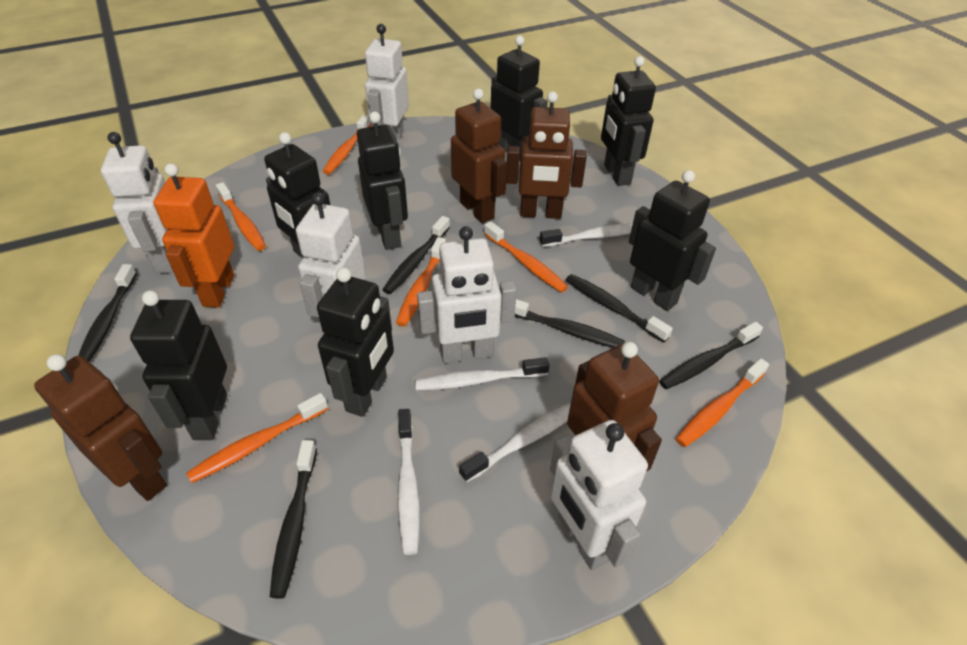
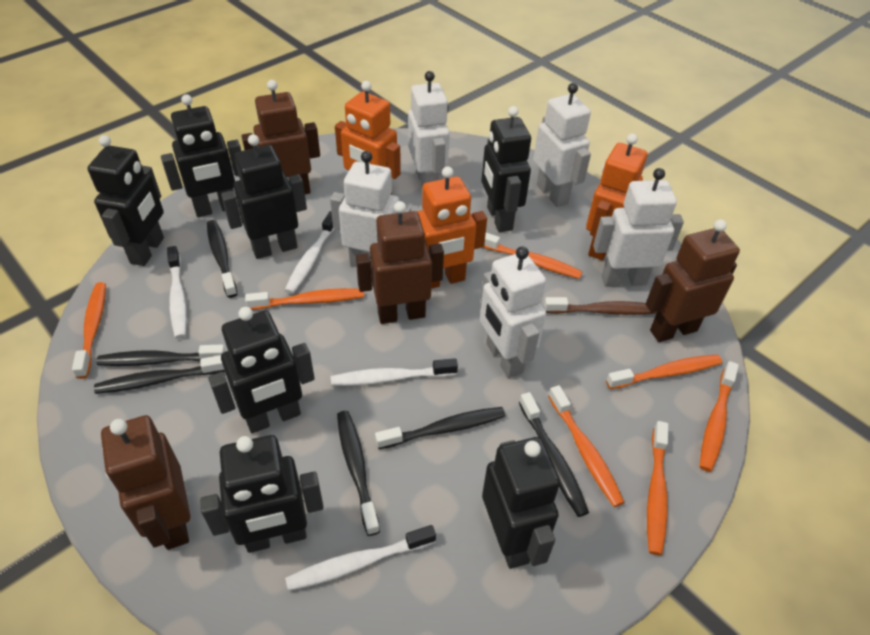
brown toothbrush: 0 -> 1
orange robot: 1 -> 3
orange toothbrush: 6 -> 7

